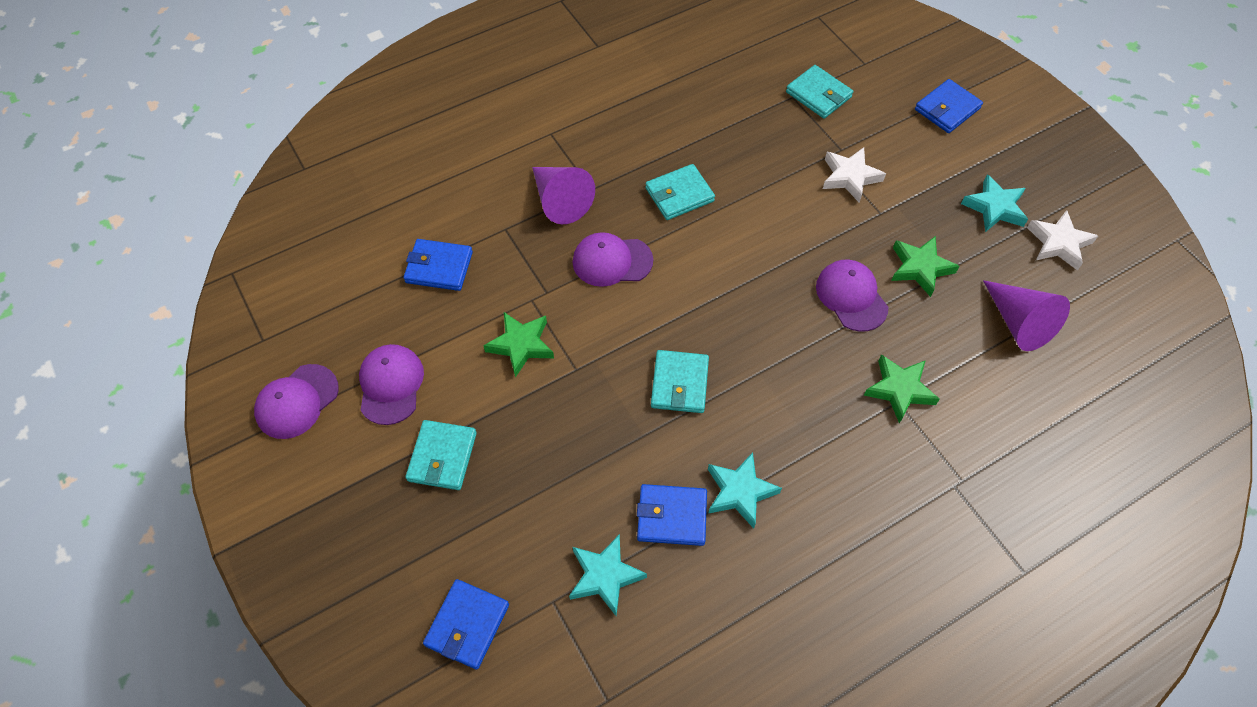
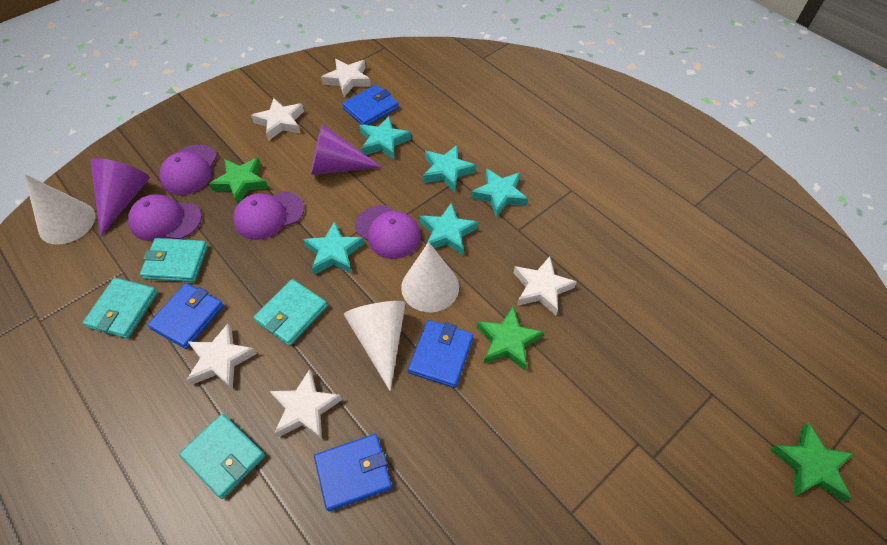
turquoise star: 3 -> 5
white cone: 0 -> 3
white star: 2 -> 5

